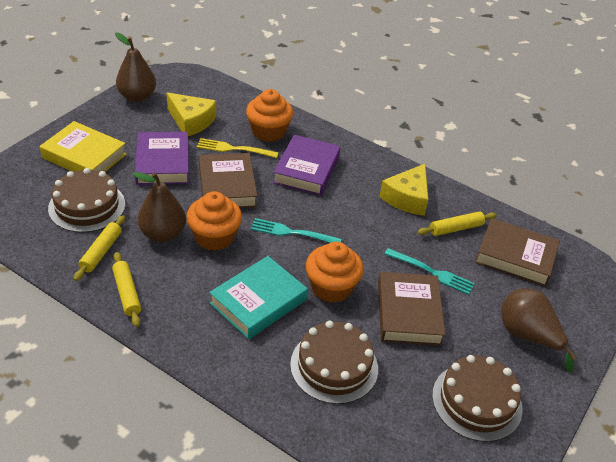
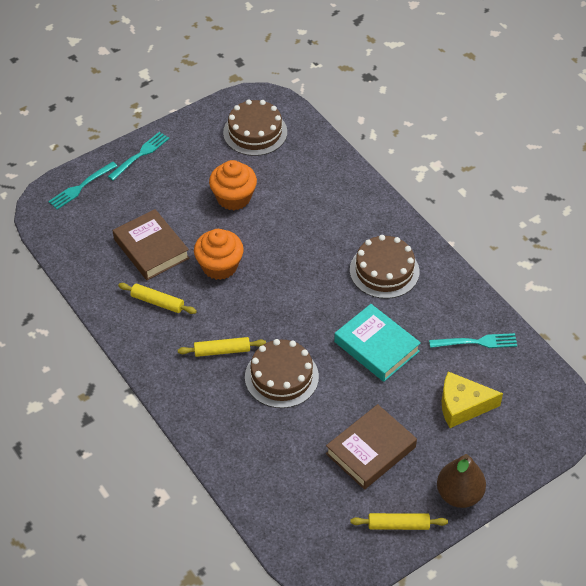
brown book: 3 -> 2
brown pear: 3 -> 1
orange cupcake: 3 -> 2
purple book: 2 -> 0
turquoise fork: 2 -> 3
yellow book: 1 -> 0
yellow cheese: 2 -> 1
yellow fork: 1 -> 0

